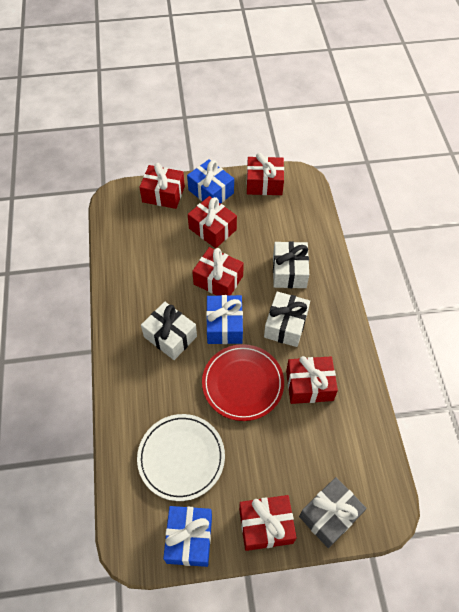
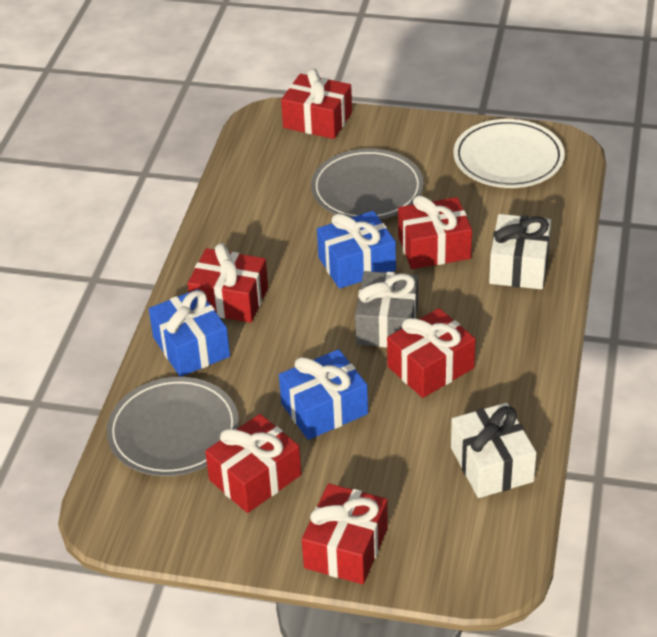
grey plate: 0 -> 2
red plate: 1 -> 0
white gift: 3 -> 2

